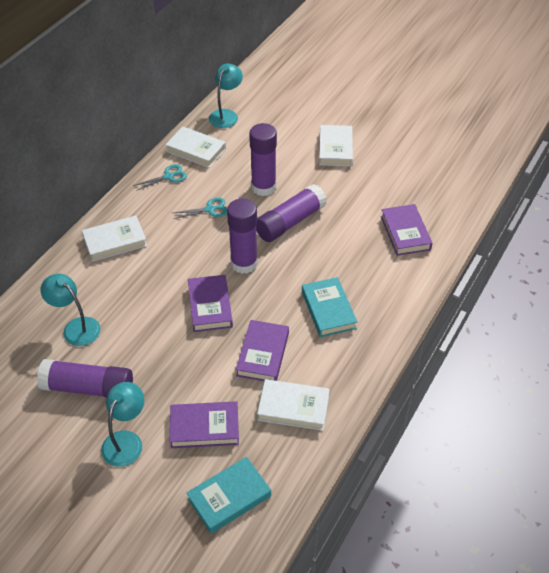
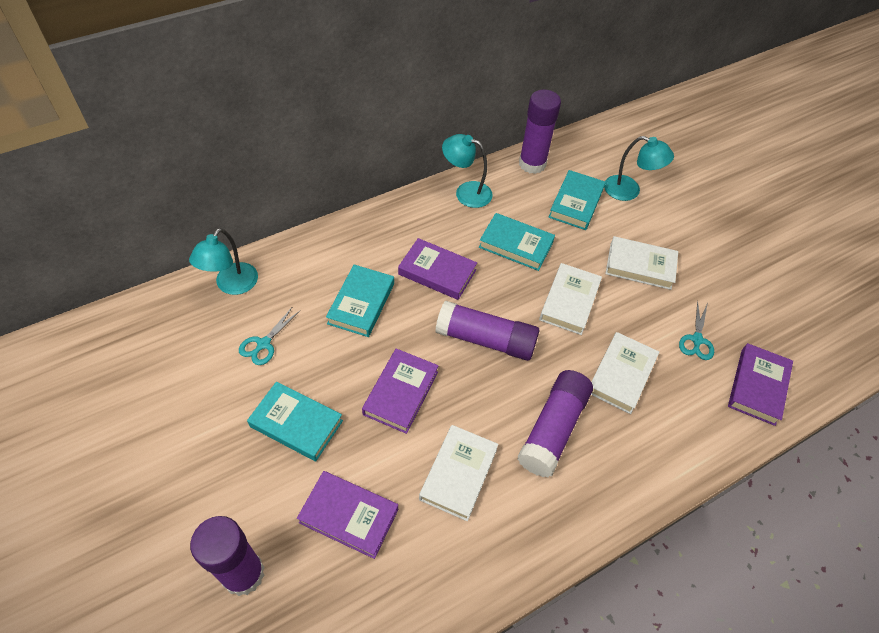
turquoise book: 2 -> 4

